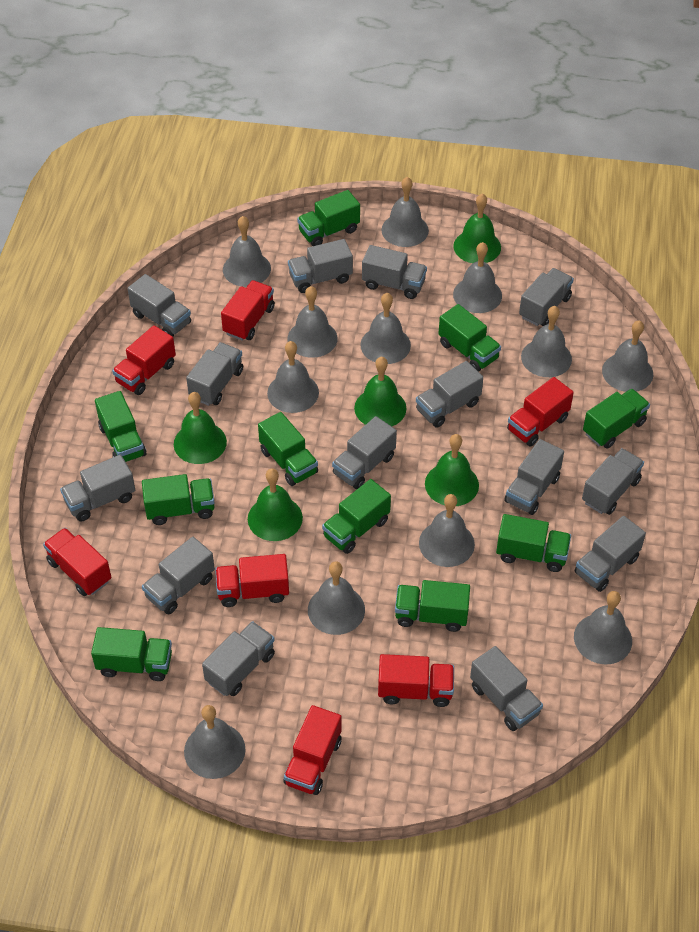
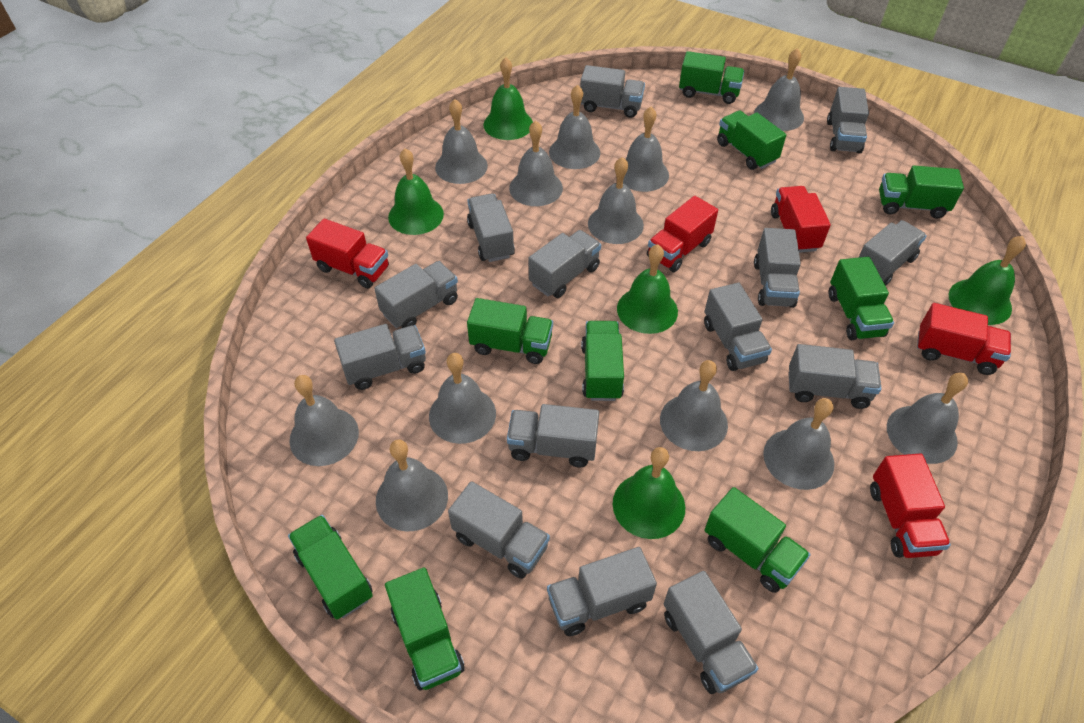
green truck: 10 -> 9
red truck: 7 -> 5

